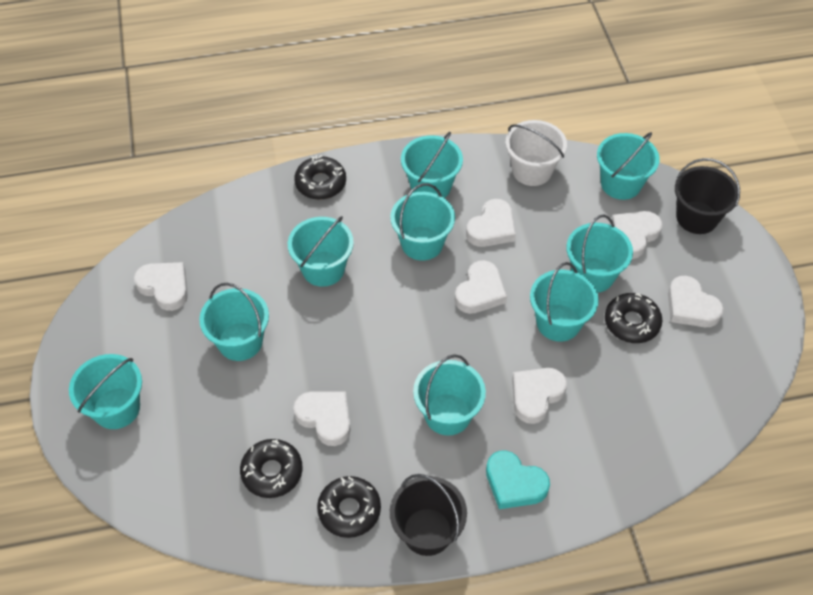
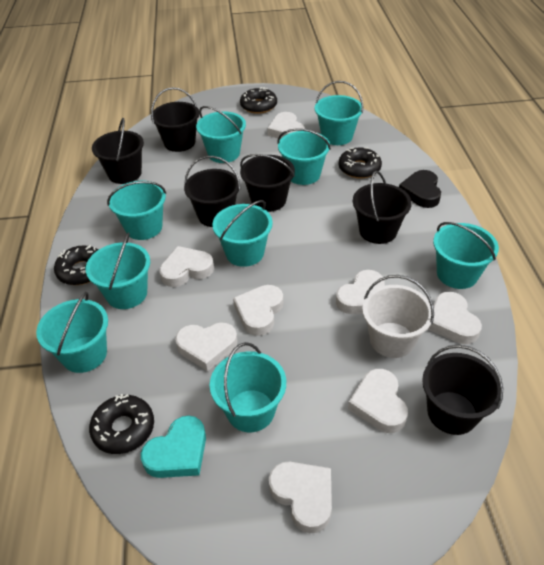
black bucket: 2 -> 6
black heart: 0 -> 1
white heart: 7 -> 8

